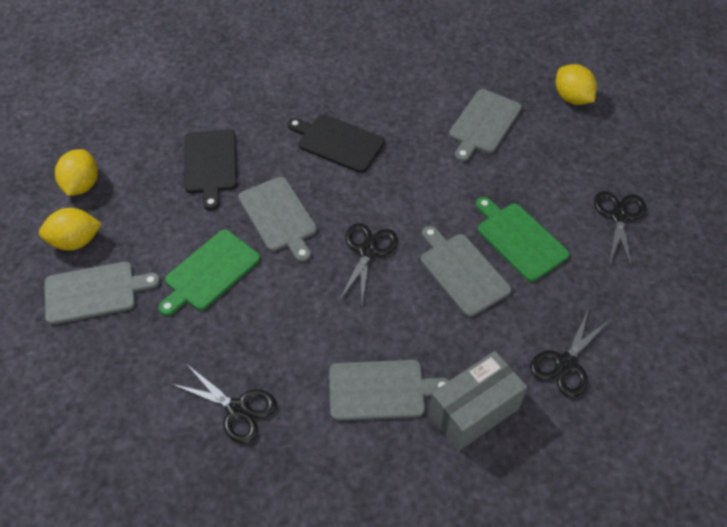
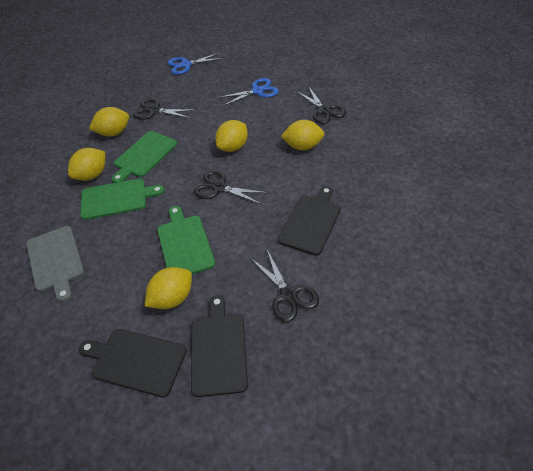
black cutting board: 2 -> 3
blue scissors: 0 -> 2
green cutting board: 2 -> 3
grey box: 1 -> 0
grey cutting board: 5 -> 1
yellow lemon: 3 -> 5

